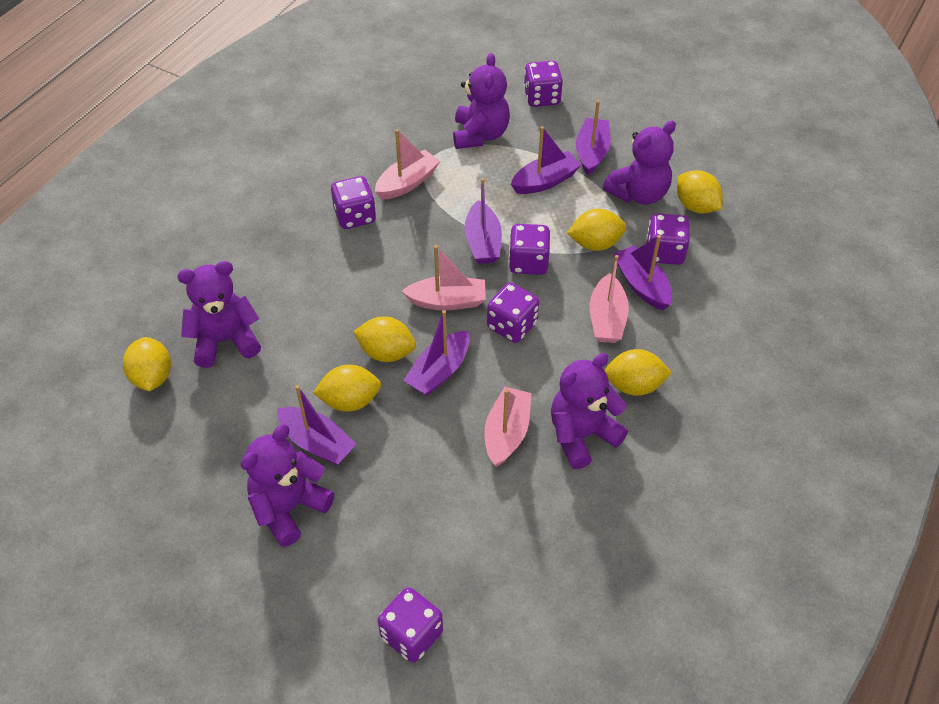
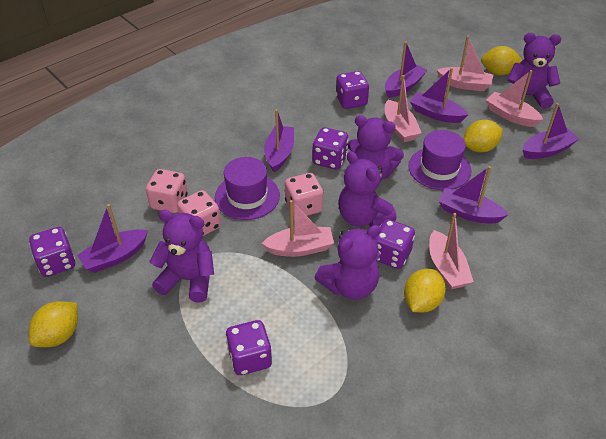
pink boat: 4 -> 5
pink dice: 0 -> 3
purple dice: 6 -> 5
purple hat: 0 -> 2
yellow lemon: 6 -> 4

